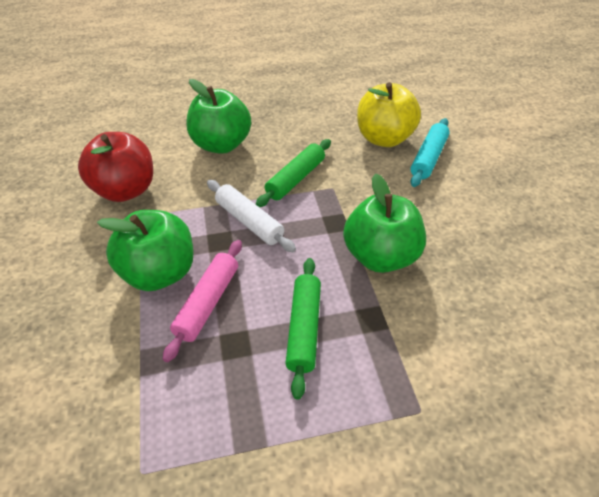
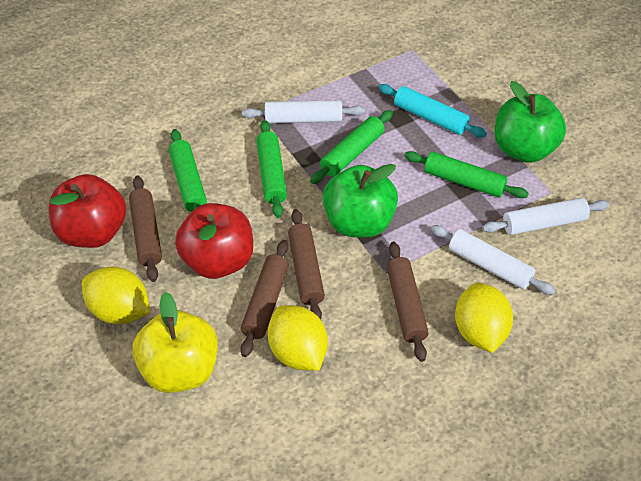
brown rolling pin: 0 -> 4
green apple: 3 -> 2
green rolling pin: 2 -> 4
pink rolling pin: 1 -> 0
red apple: 1 -> 2
white rolling pin: 1 -> 3
yellow lemon: 0 -> 3

